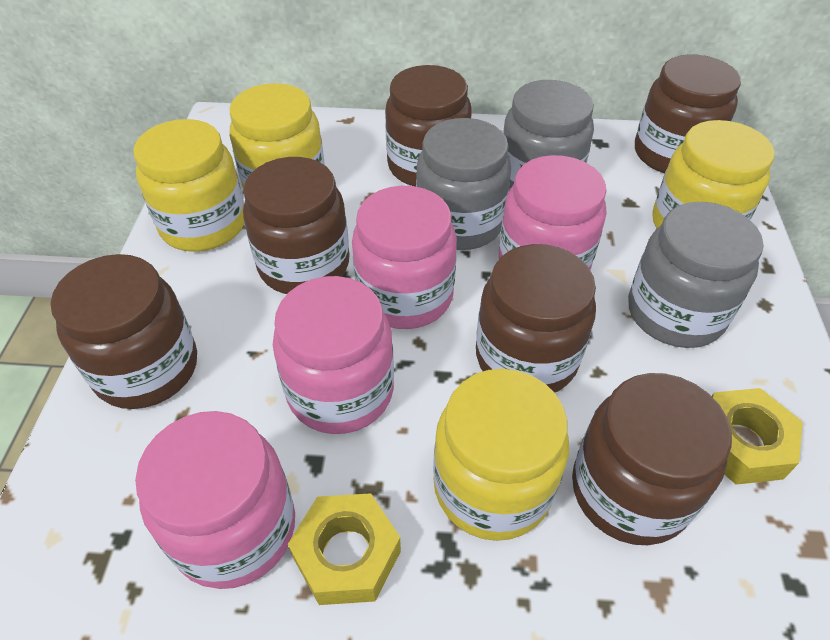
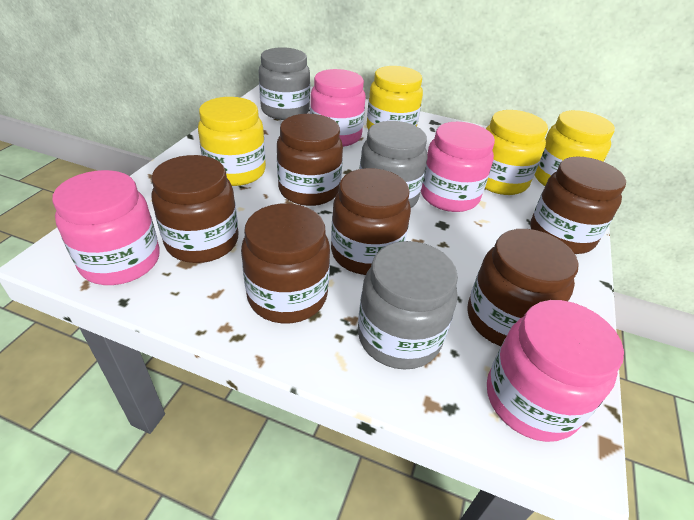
yellow nut: 2 -> 0

